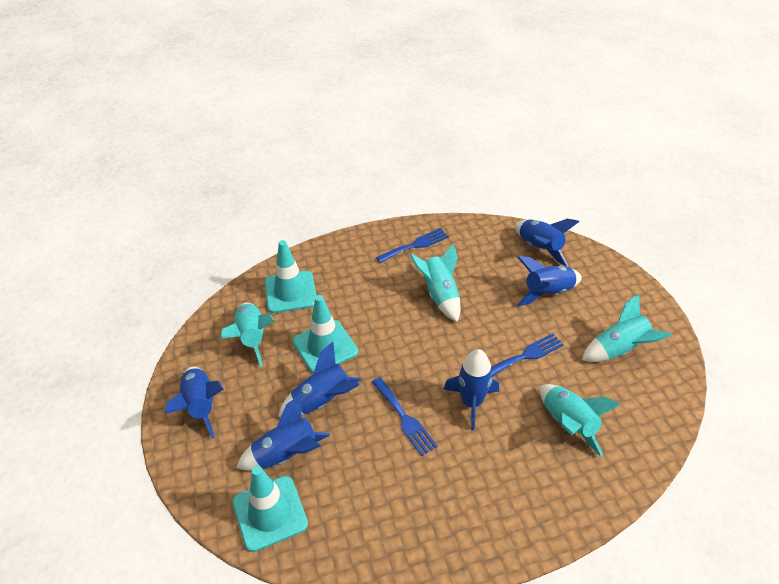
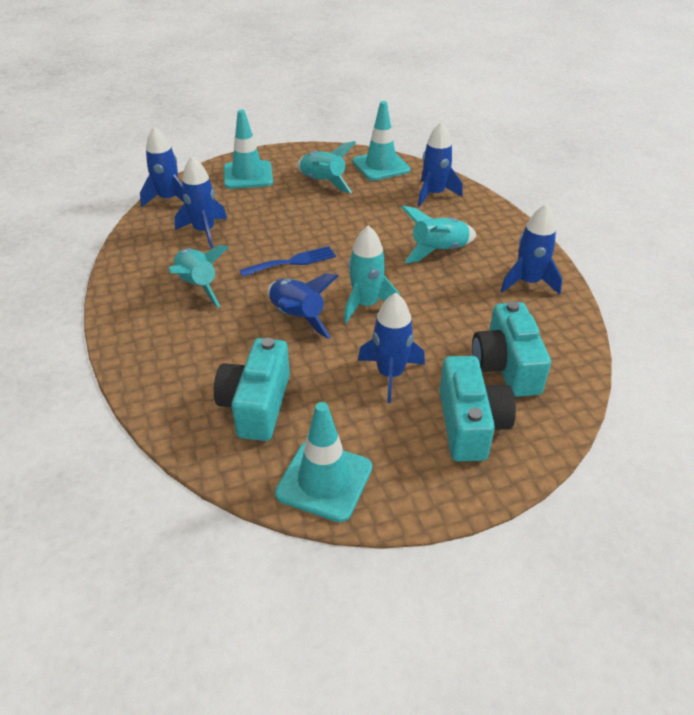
blue fork: 3 -> 1
turquoise camera: 0 -> 3

